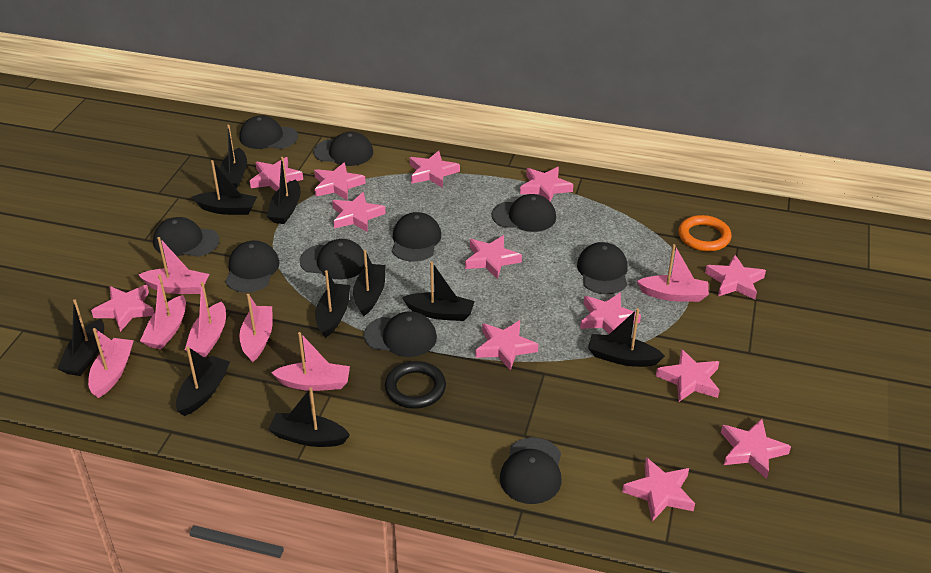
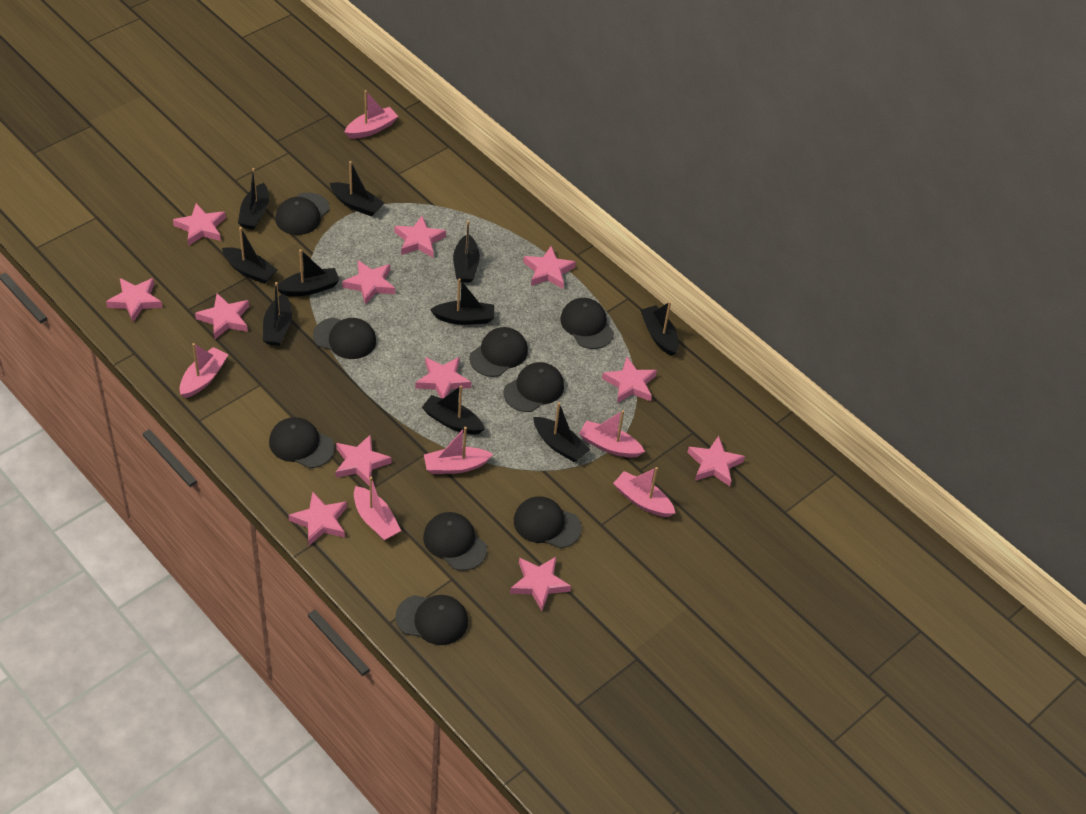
black cap: 10 -> 9
black ring: 1 -> 0
orange ring: 1 -> 0
pink boat: 7 -> 6
pink star: 13 -> 12

